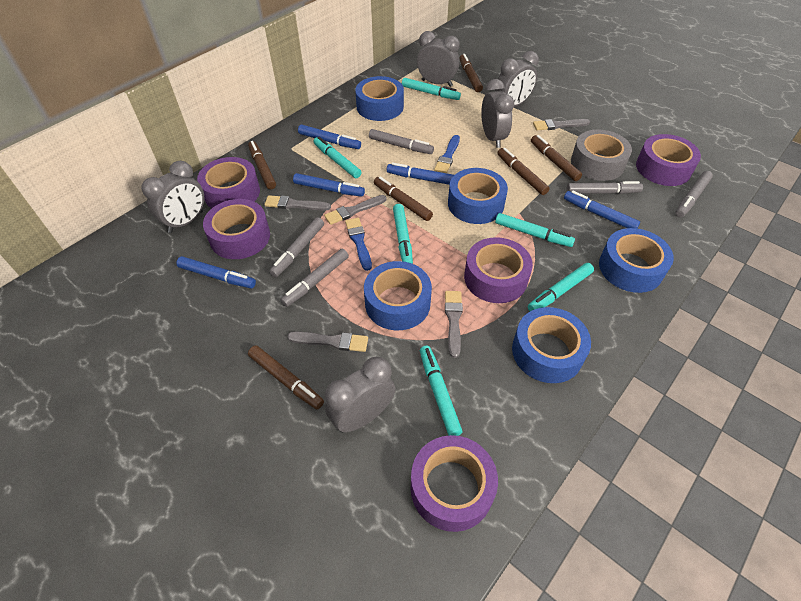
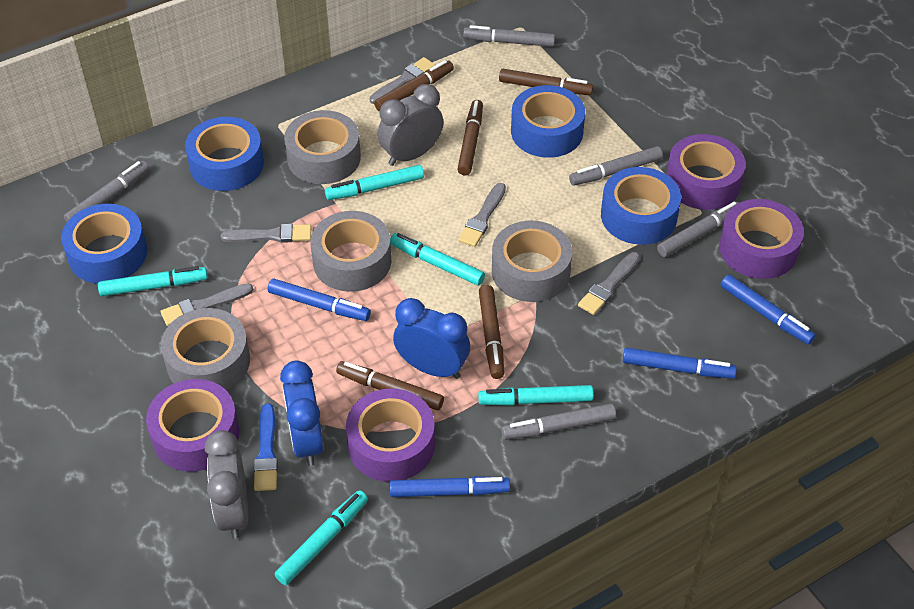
blue brush: 2 -> 1
blue clock: 0 -> 2
blue marker: 5 -> 4
blue tape: 5 -> 4
brown marker: 6 -> 5
grey clock: 5 -> 2
grey tape: 1 -> 4
purple tape: 5 -> 4
turquoise marker: 6 -> 5

